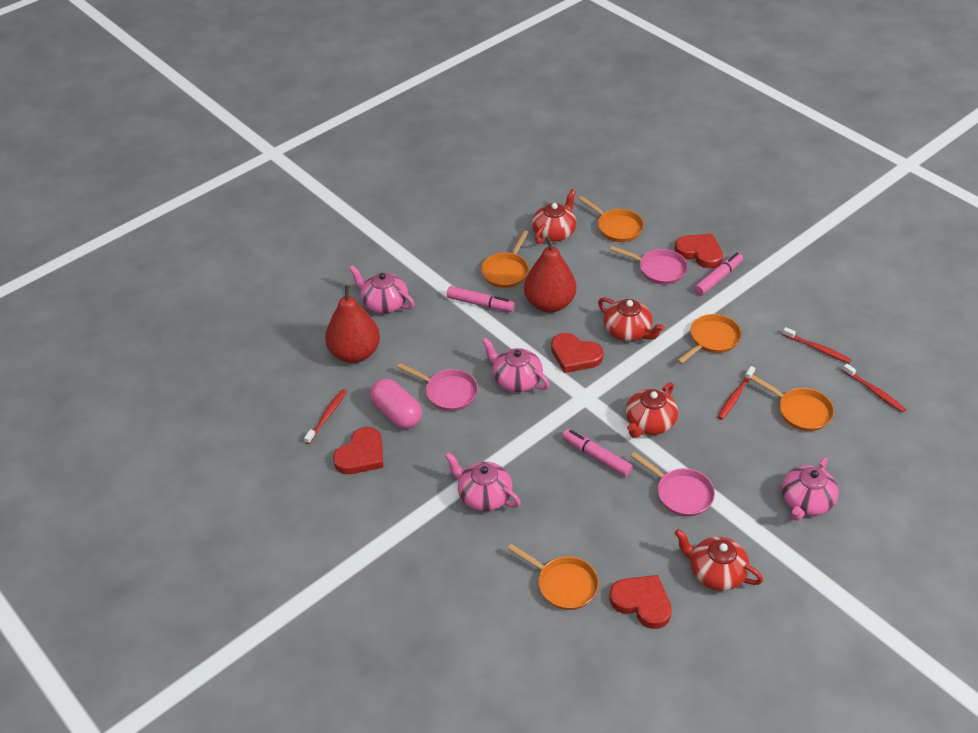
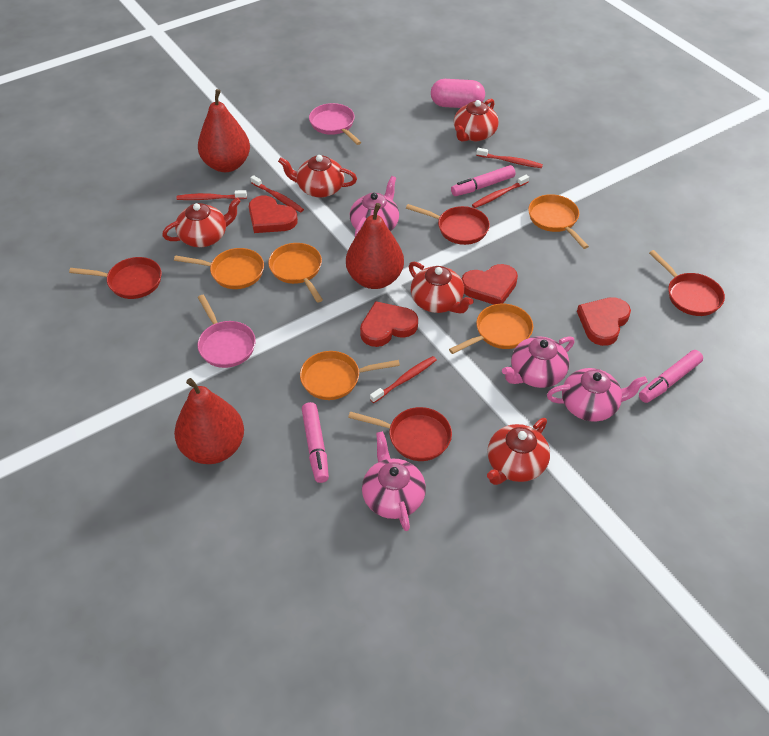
pink pan: 3 -> 2
red pan: 0 -> 4
red pear: 2 -> 3
red teapot: 4 -> 5
red toothbrush: 4 -> 5

